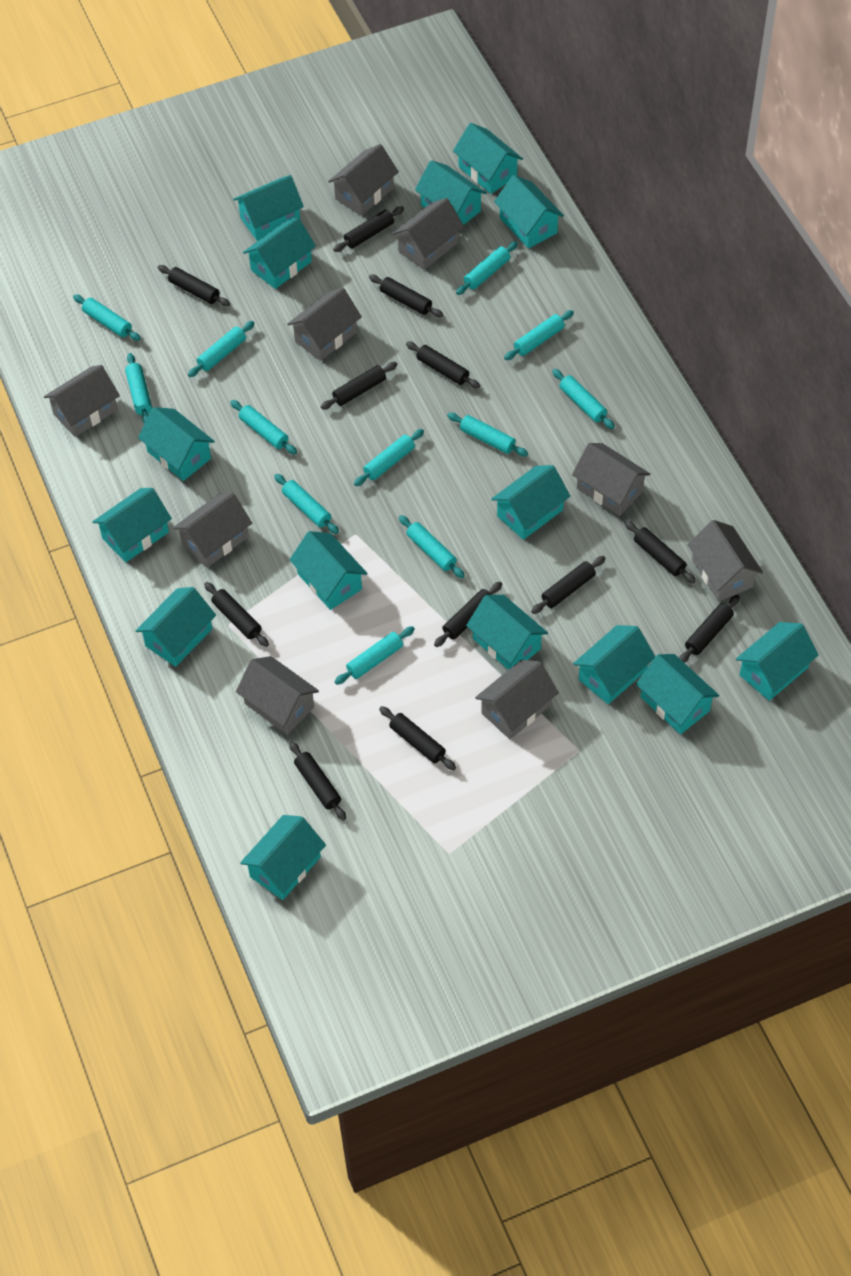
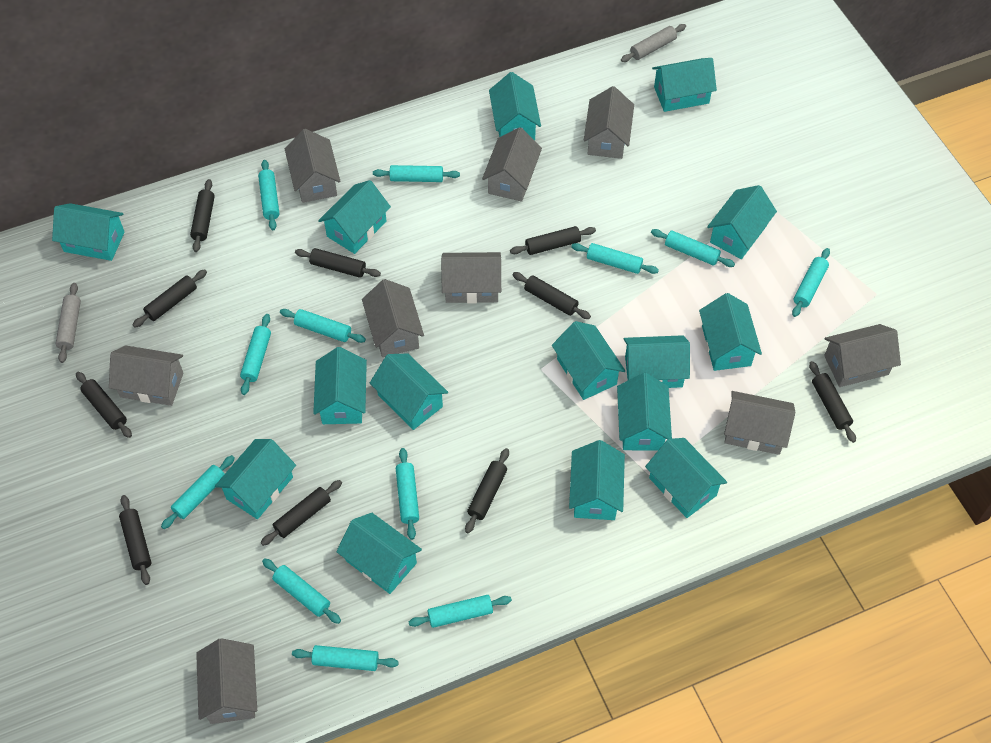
black rolling pin: 12 -> 10
grey rolling pin: 0 -> 2

